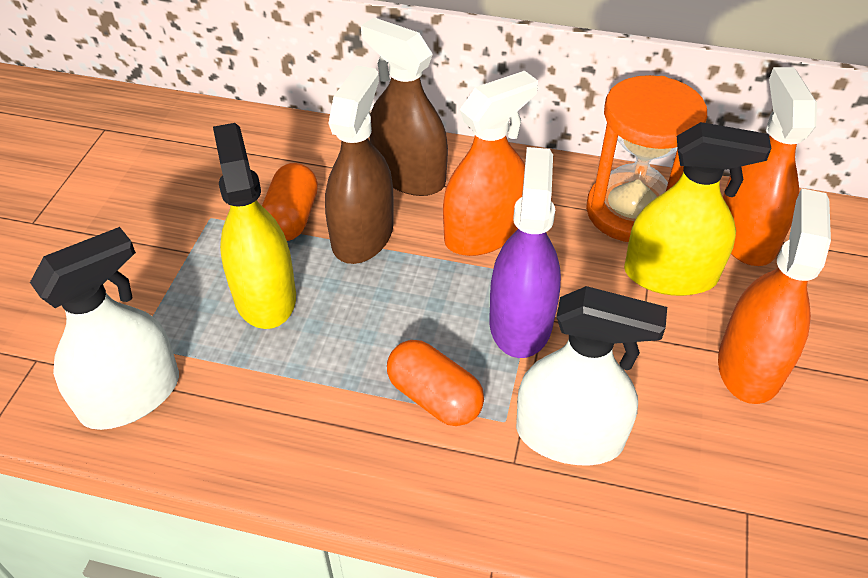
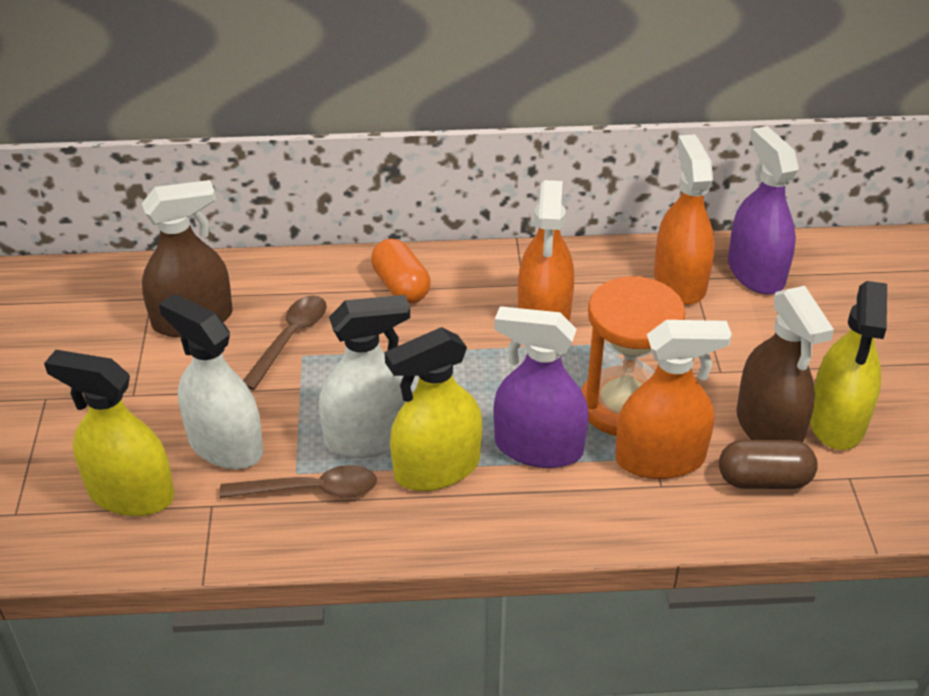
brown capsule: 0 -> 1
brown spoon: 0 -> 2
orange capsule: 2 -> 1
purple spray bottle: 1 -> 2
yellow spray bottle: 2 -> 3

